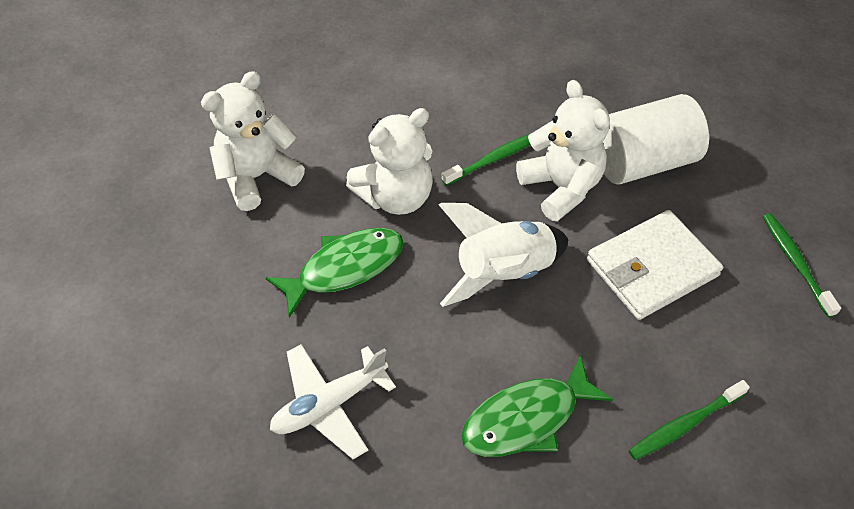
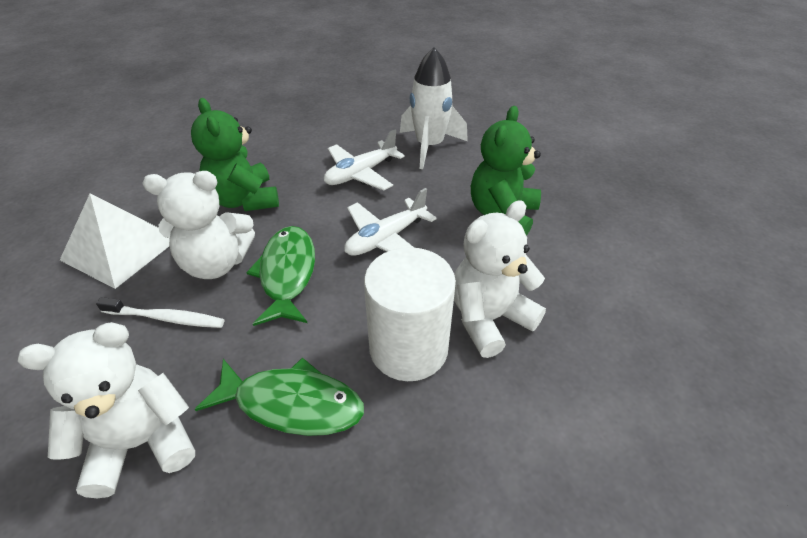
green teddy bear: 0 -> 2
green toothbrush: 3 -> 0
white plane: 1 -> 2
white pyramid: 0 -> 1
white toothbrush: 0 -> 1
white wallet: 1 -> 0

